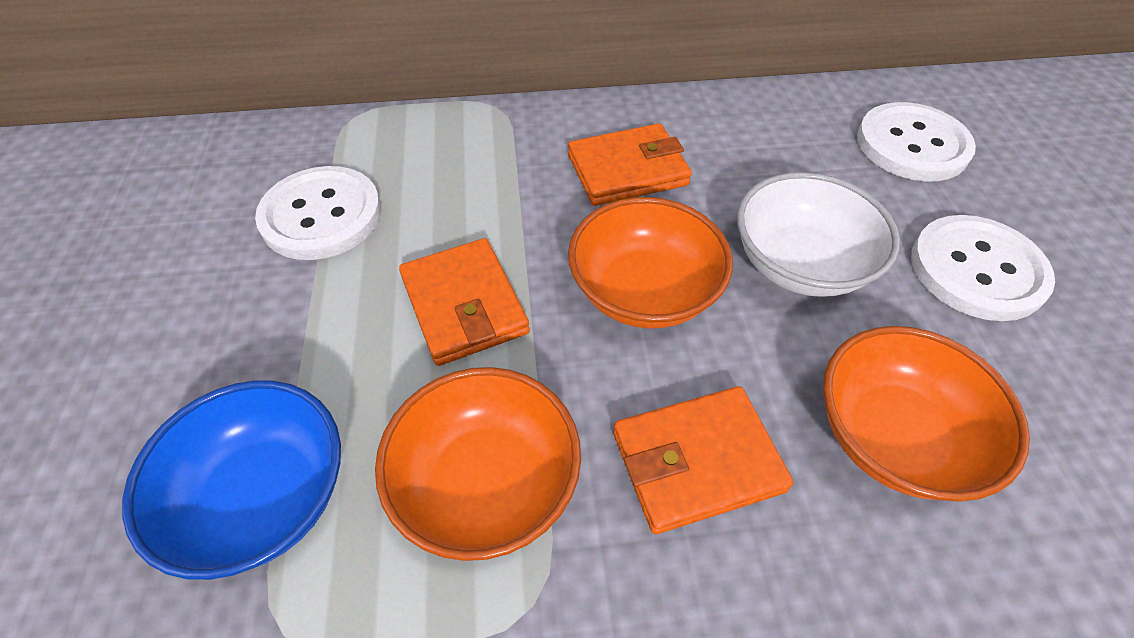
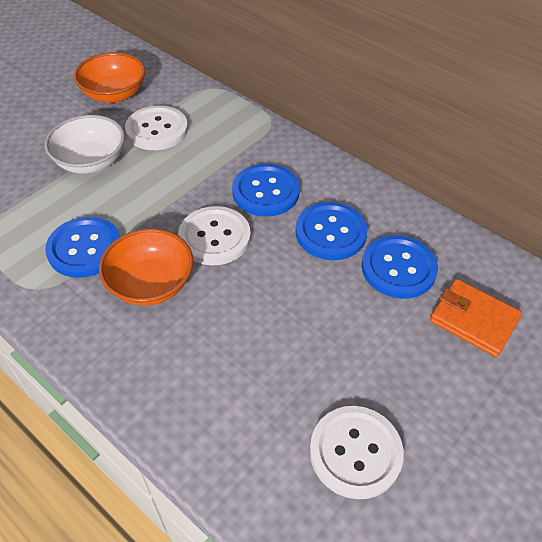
blue bowl: 1 -> 0
blue button: 0 -> 4
orange bowl: 3 -> 2
orange wallet: 3 -> 1

